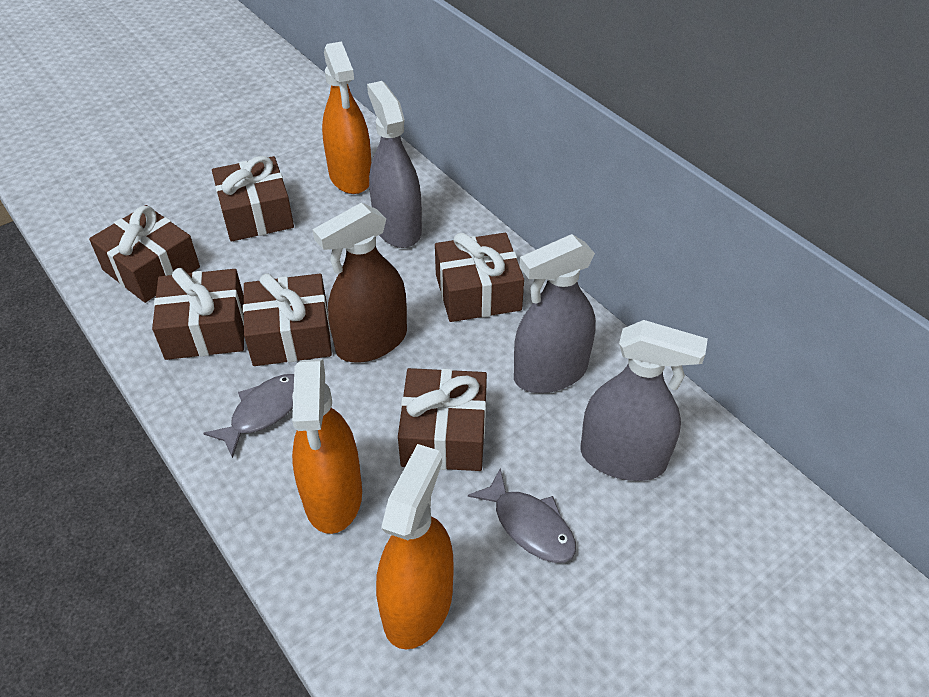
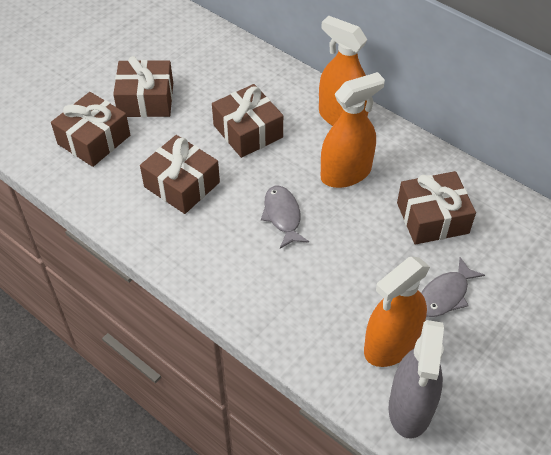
brown gift: 6 -> 5
brown spray bottle: 1 -> 0
grey spray bottle: 3 -> 1

